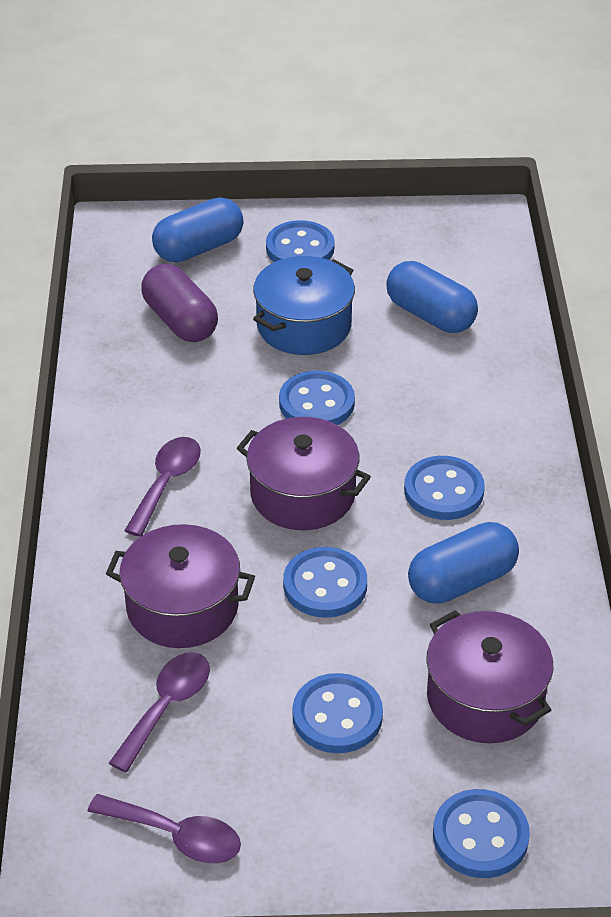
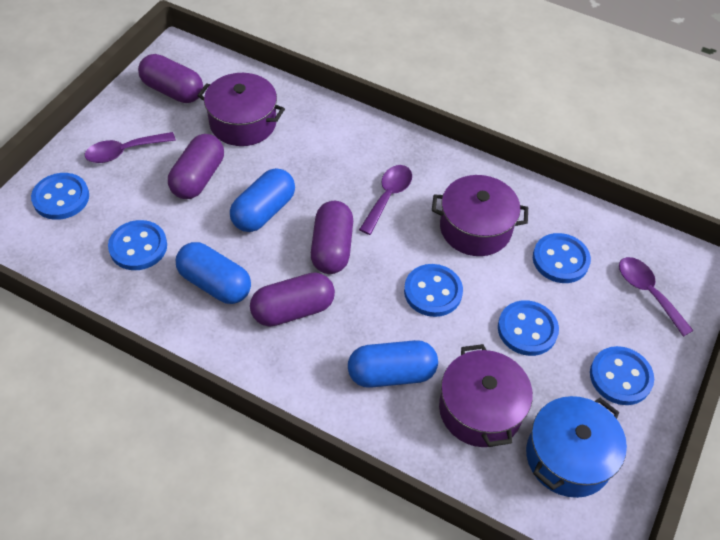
purple capsule: 1 -> 4

